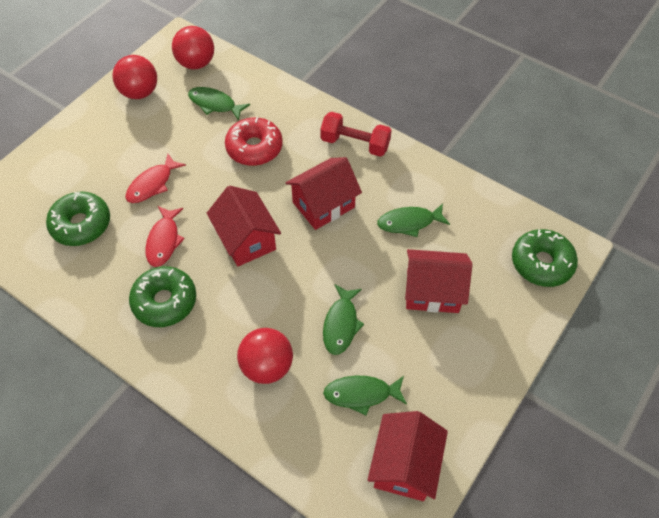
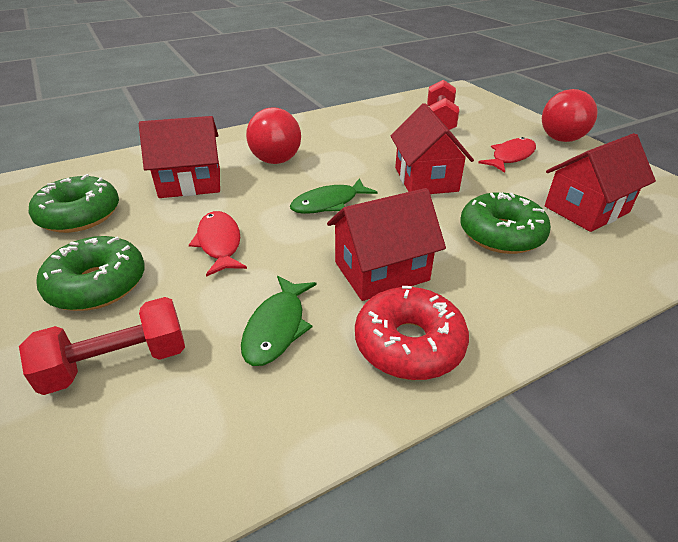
green fish: 4 -> 2
red ball: 3 -> 2
red dumbbell: 1 -> 2

